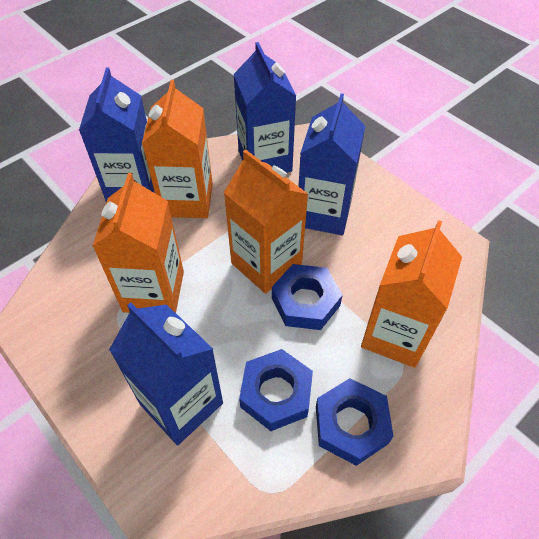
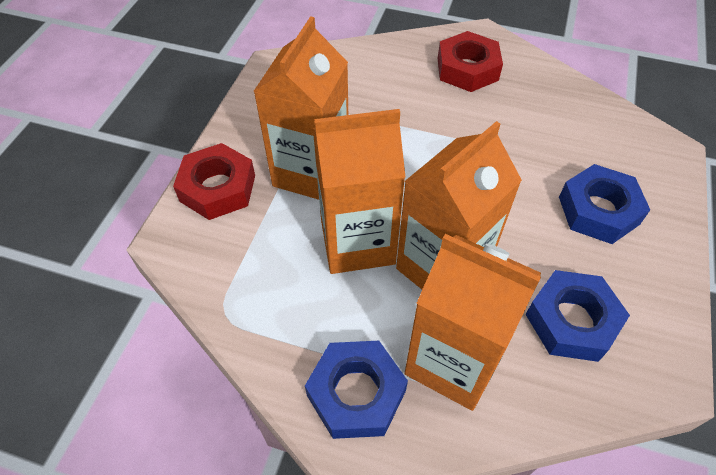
blue carton: 4 -> 0
red nut: 0 -> 2

